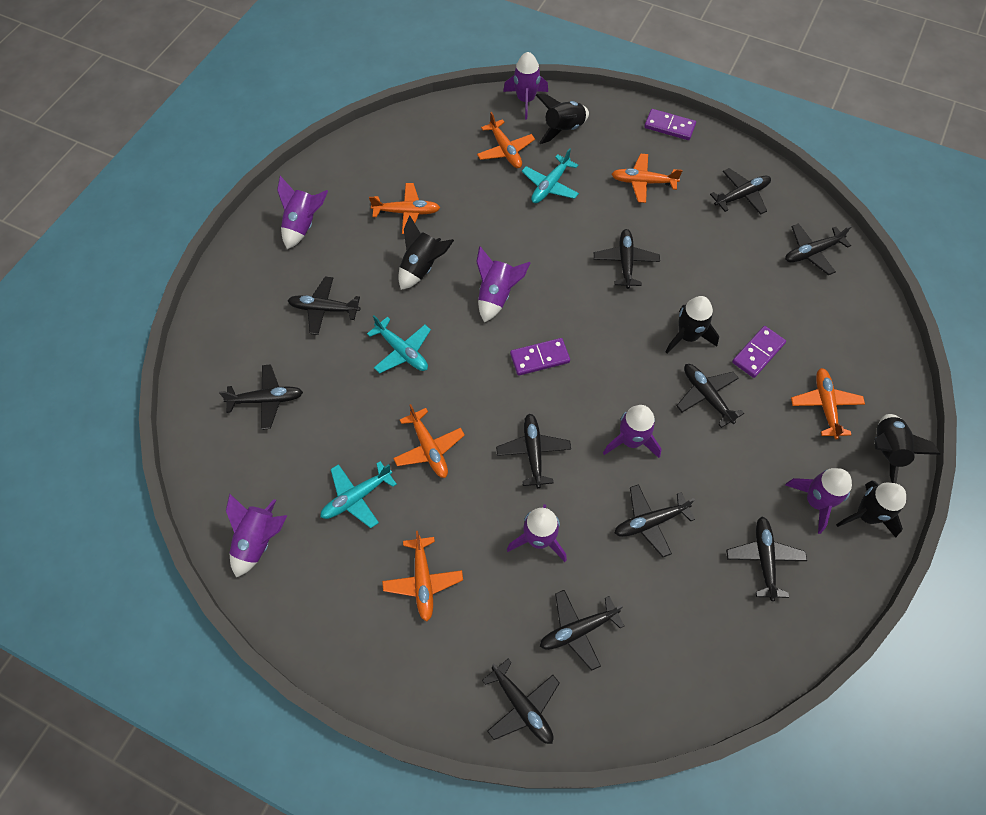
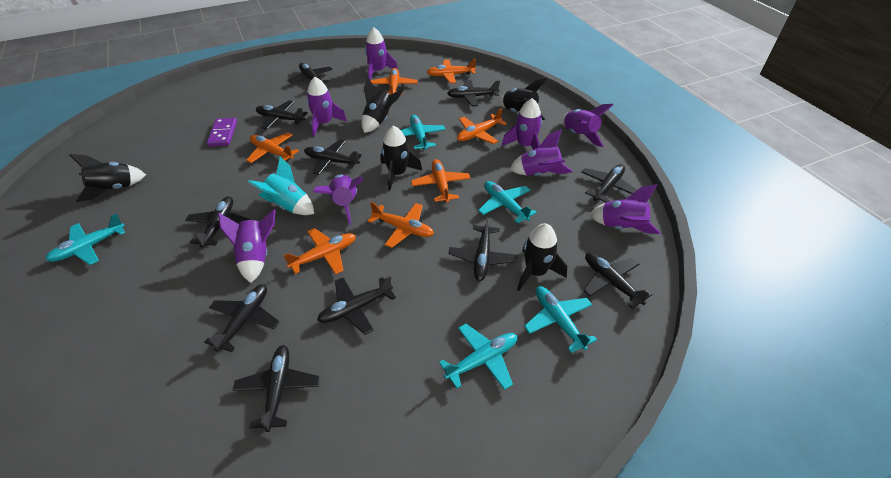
orange plane: 6 -> 7
purple domino: 3 -> 1
purple rocket: 7 -> 8
turquoise plane: 3 -> 5
turquoise rocket: 0 -> 1

